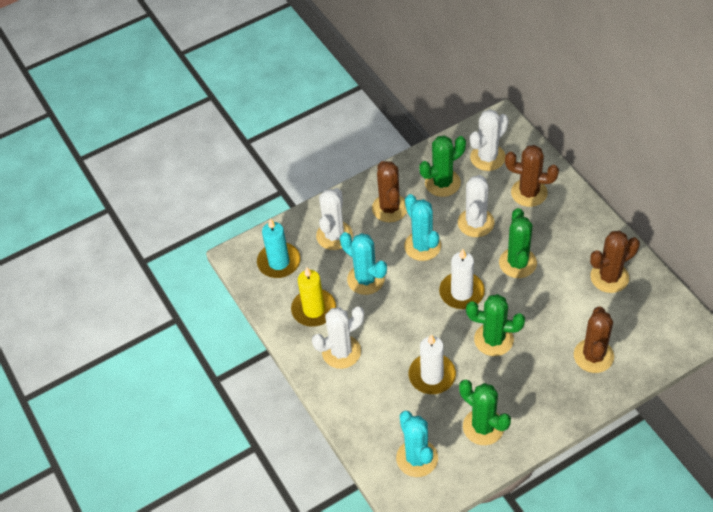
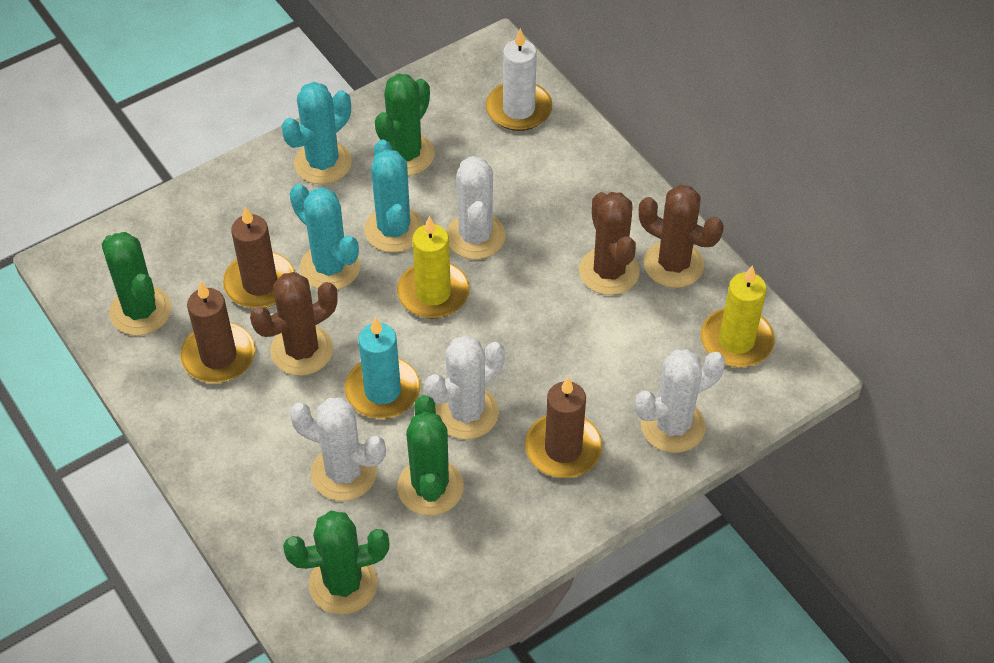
brown cactus: 4 -> 3
brown candle: 0 -> 3
white candle: 2 -> 1
yellow candle: 1 -> 2

